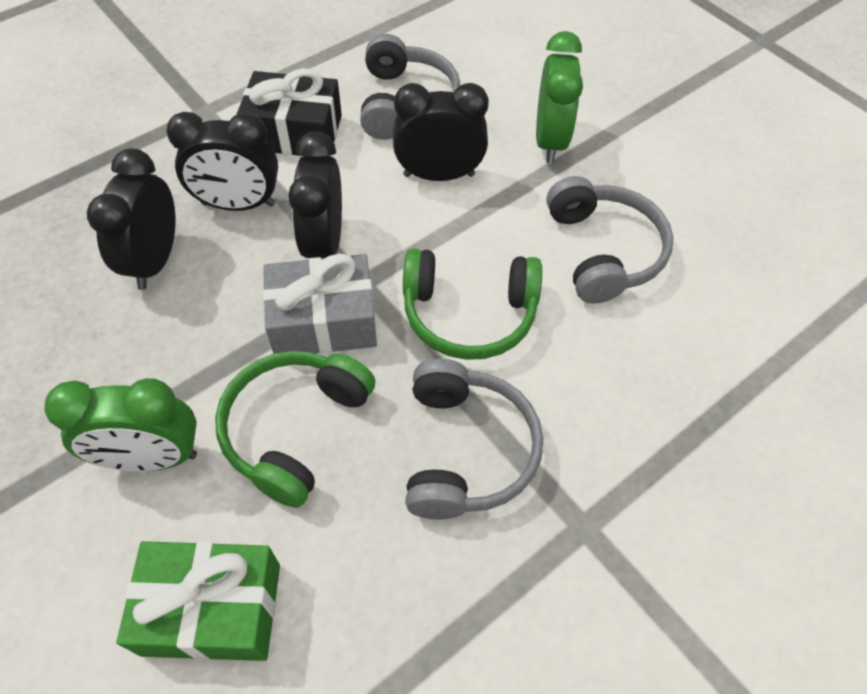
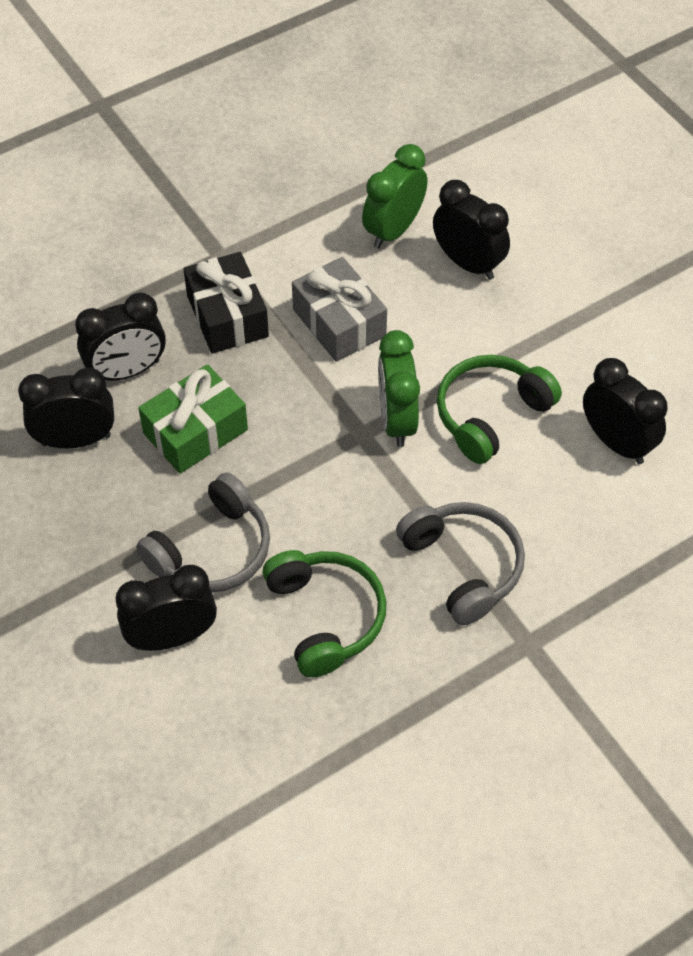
black clock: 4 -> 5
grey headphones: 3 -> 2

